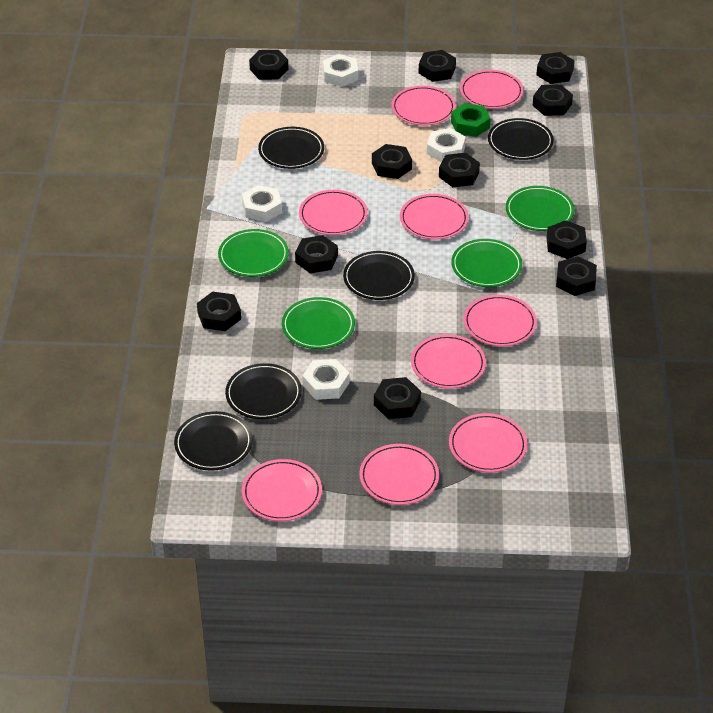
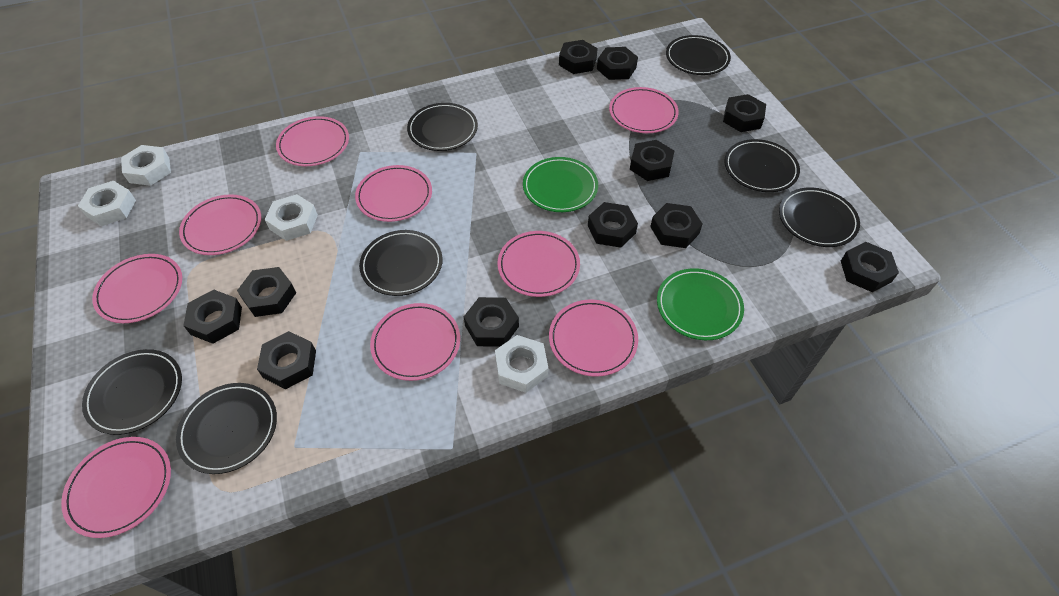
black plate: 5 -> 7
green nut: 1 -> 0
green plate: 4 -> 2

